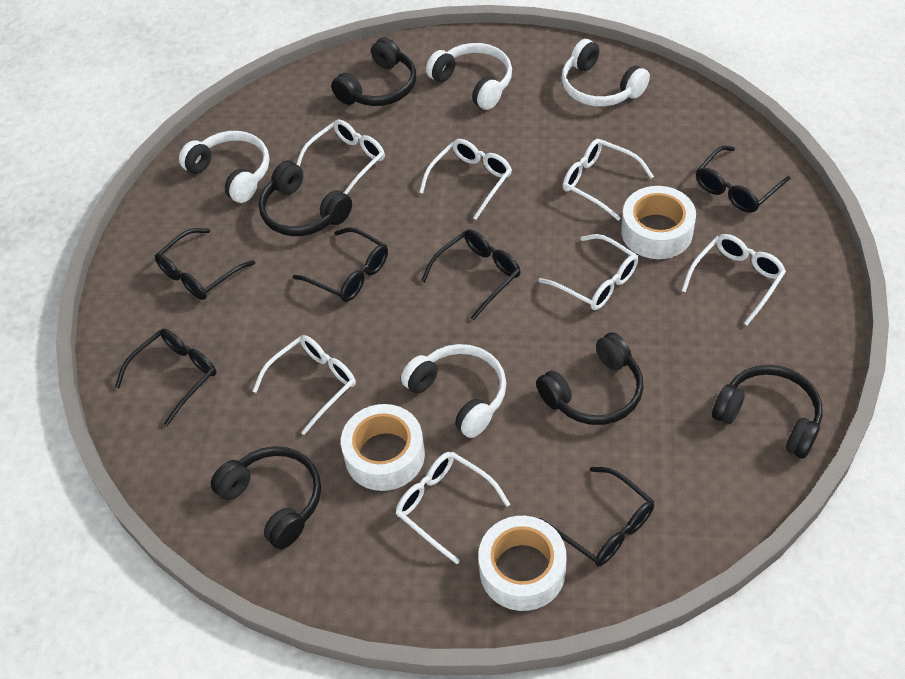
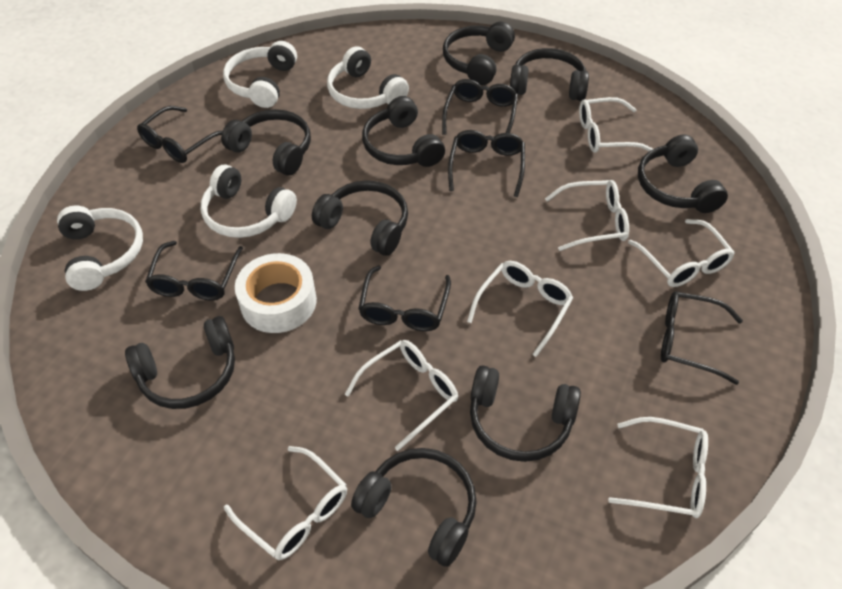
black headphones: 5 -> 9
white tape: 3 -> 1

